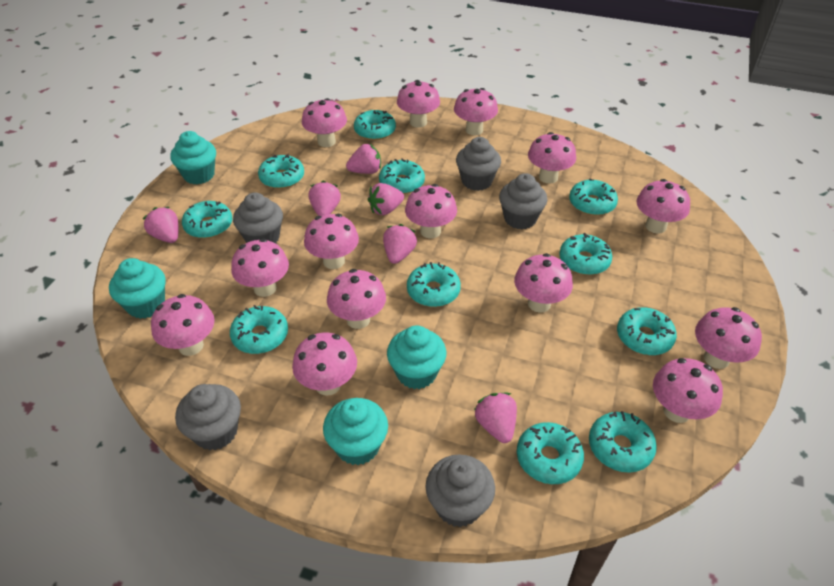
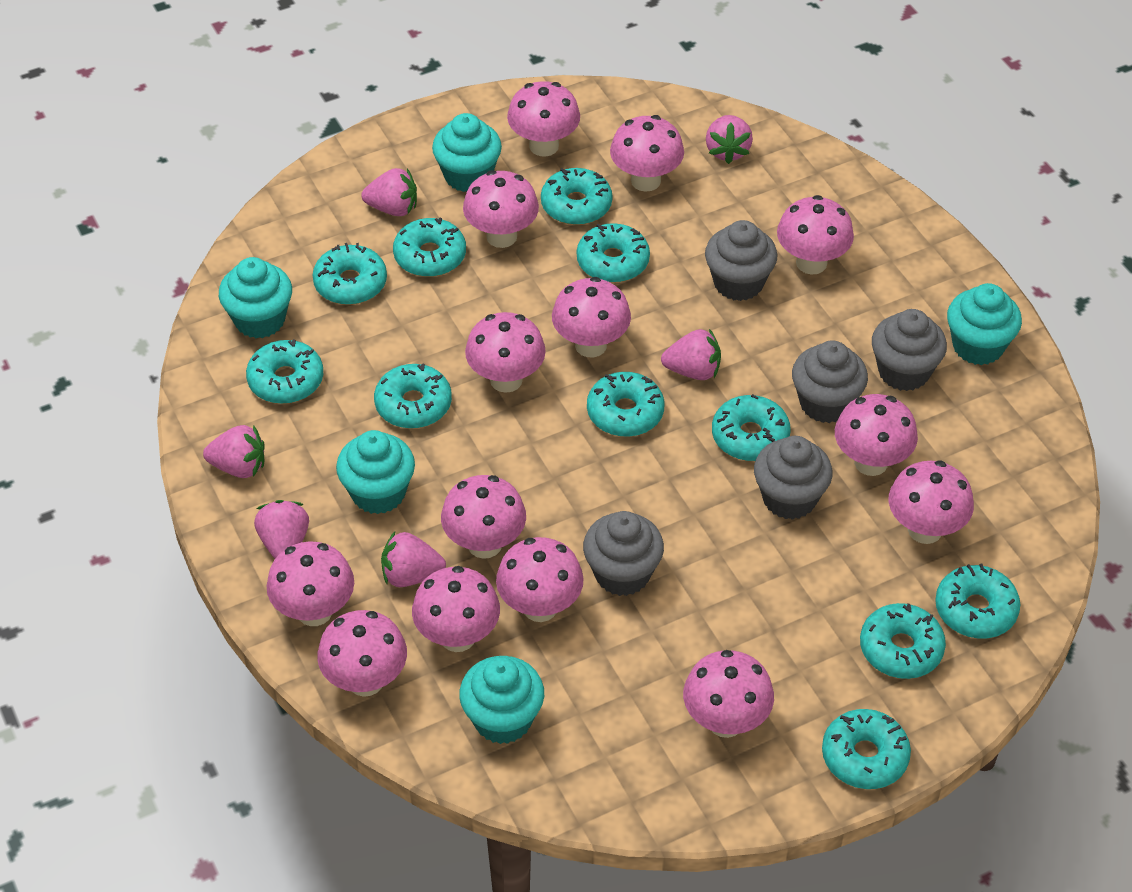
turquoise cupcake: 4 -> 5

